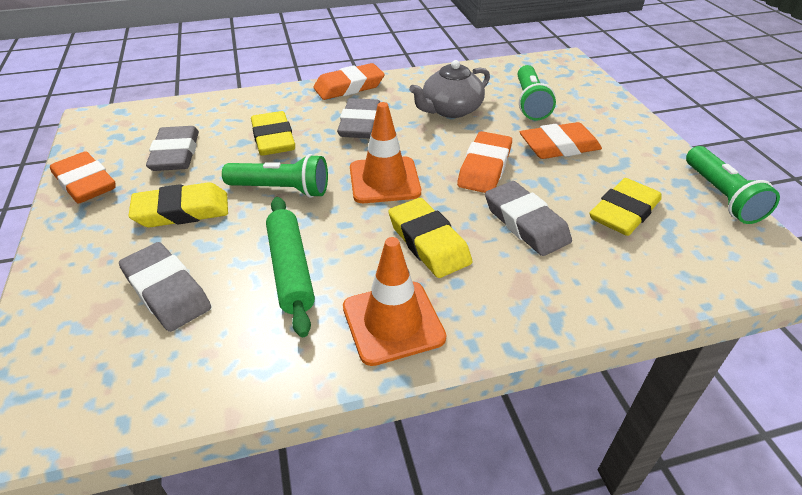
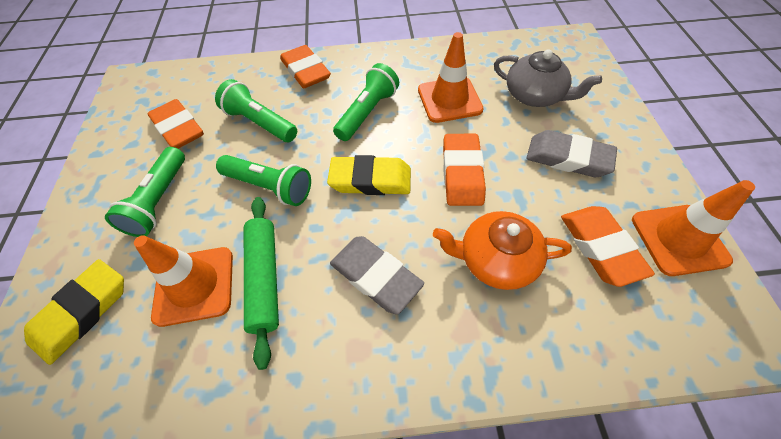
green flashlight: 3 -> 4
grey eraser: 4 -> 2
orange teapot: 0 -> 1
orange traffic cone: 2 -> 3
yellow eraser: 4 -> 2

